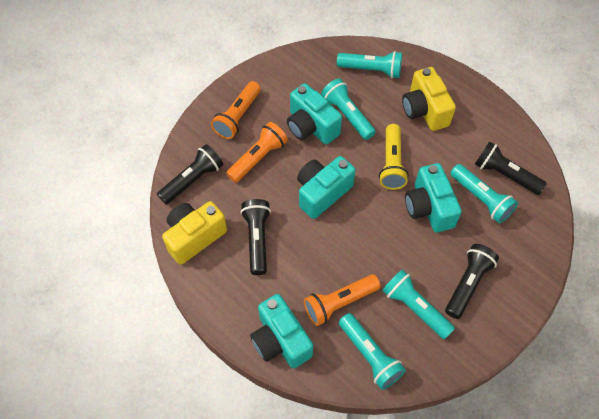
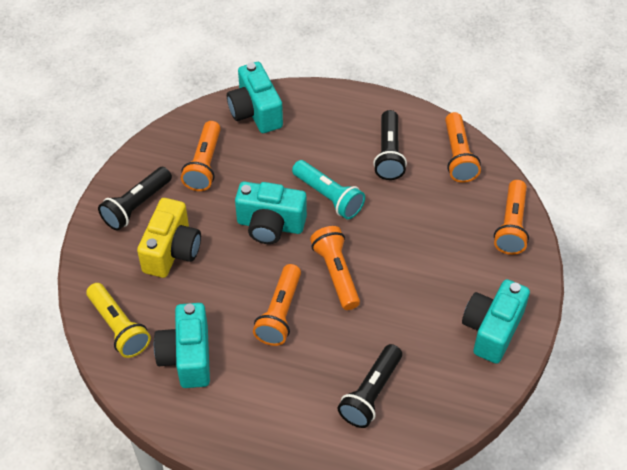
black flashlight: 4 -> 3
orange flashlight: 3 -> 5
turquoise flashlight: 5 -> 1
yellow camera: 2 -> 1

